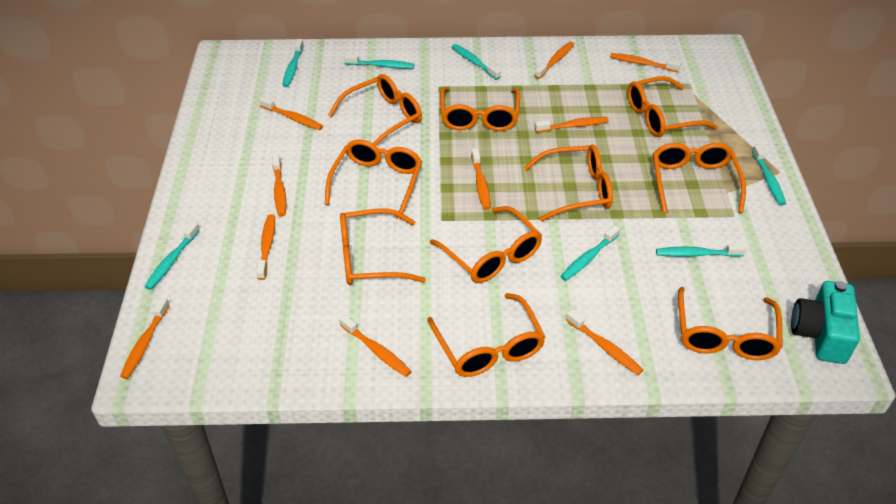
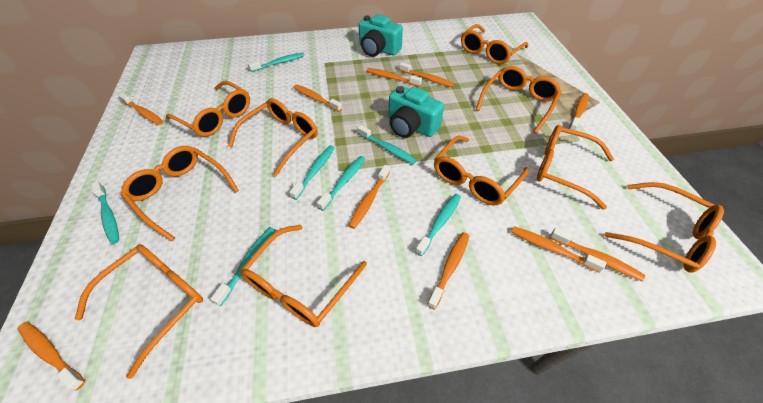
turquoise camera: 1 -> 2

